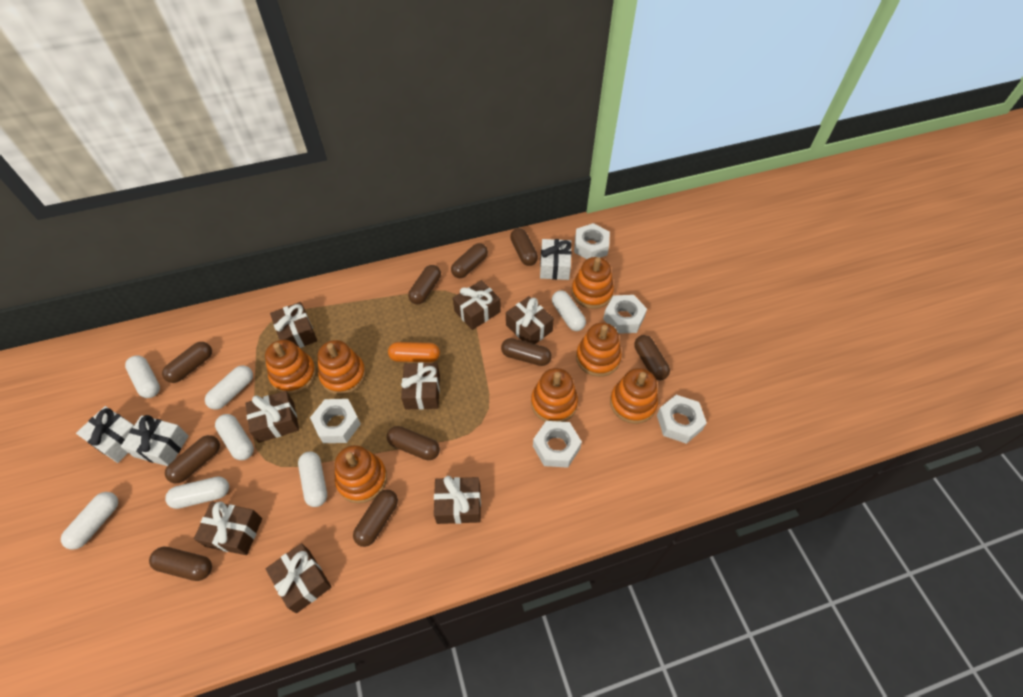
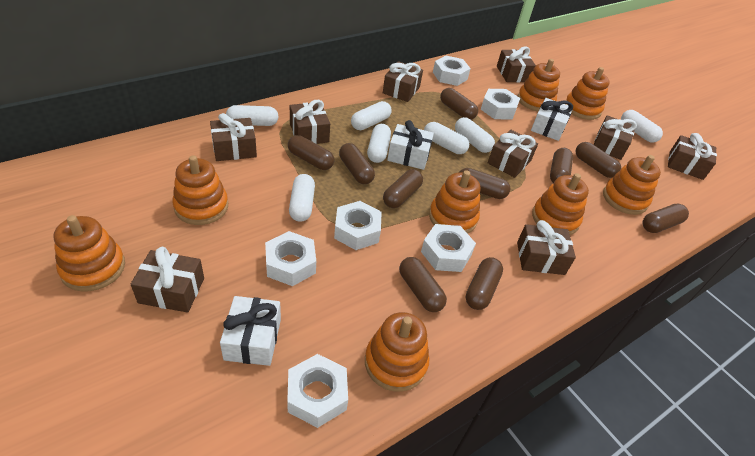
brown gift: 8 -> 9
orange capsule: 1 -> 0
orange stacking toy: 7 -> 8
white nut: 5 -> 6

